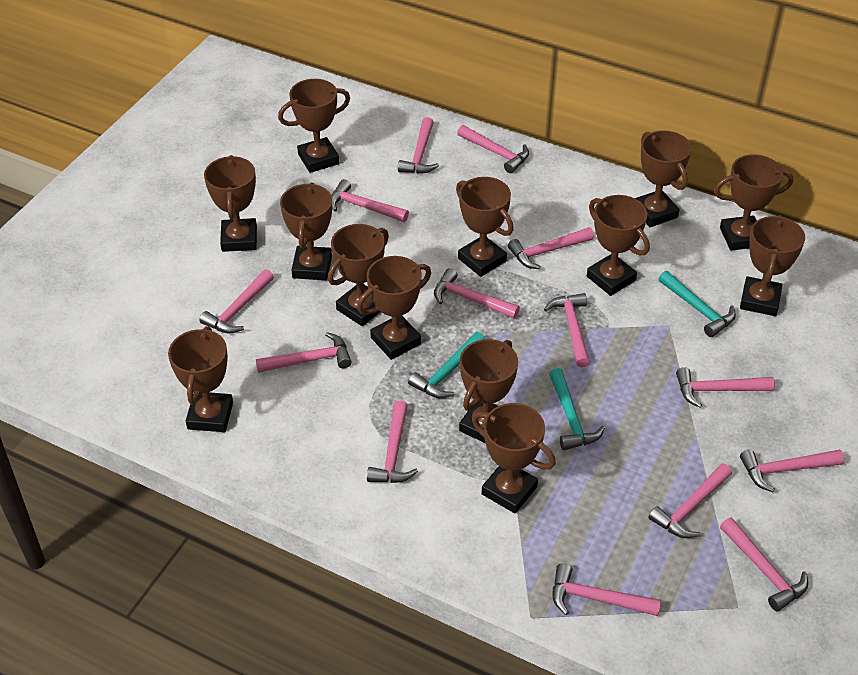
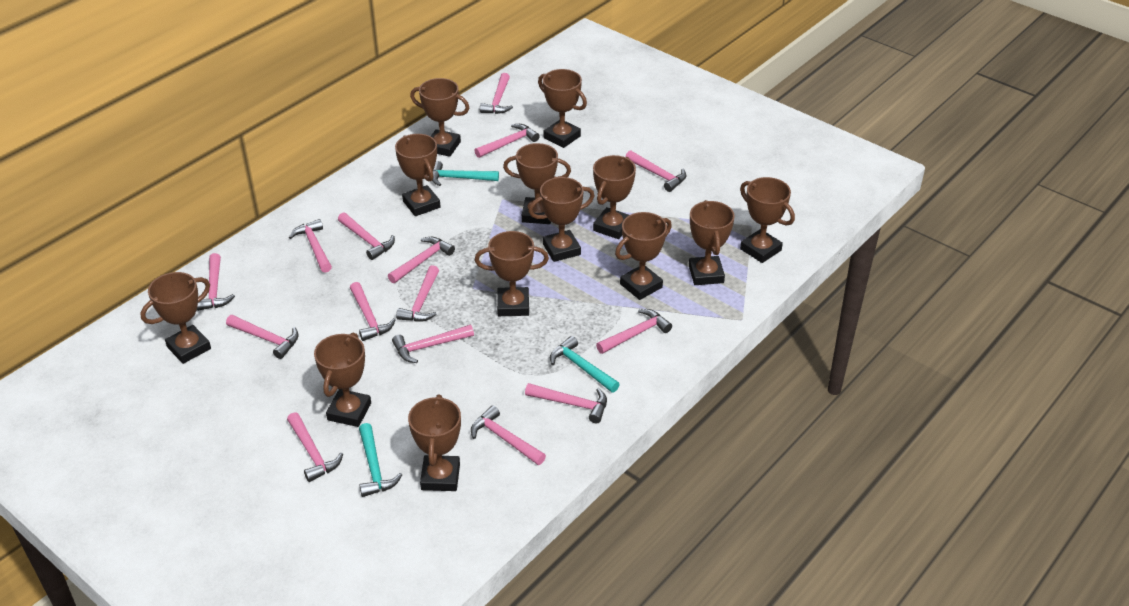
pink hammer: 14 -> 15

